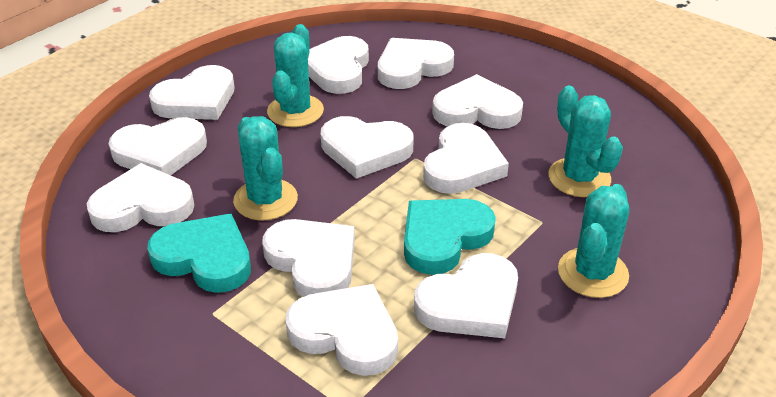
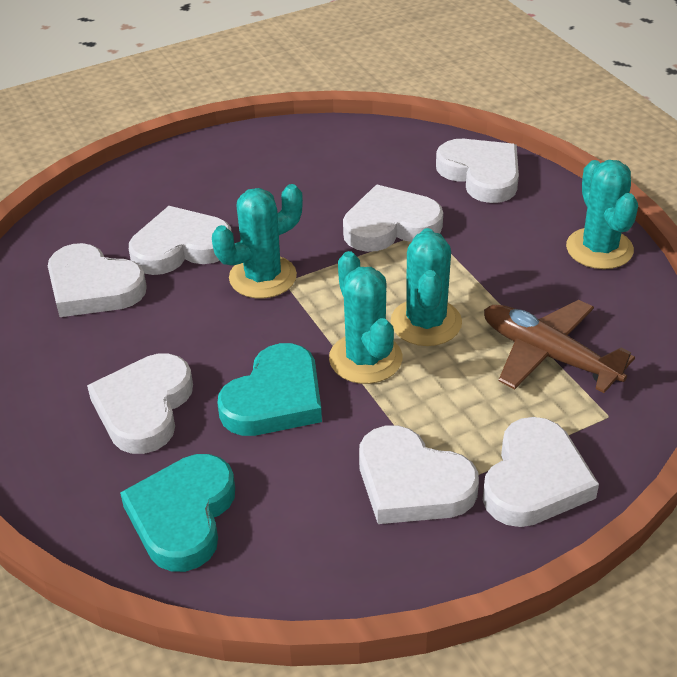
brown plane: 0 -> 1
white heart: 11 -> 7

